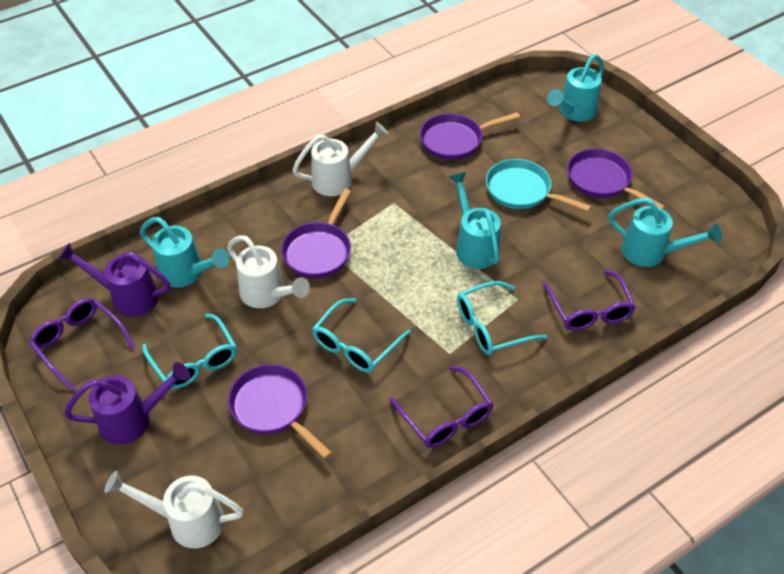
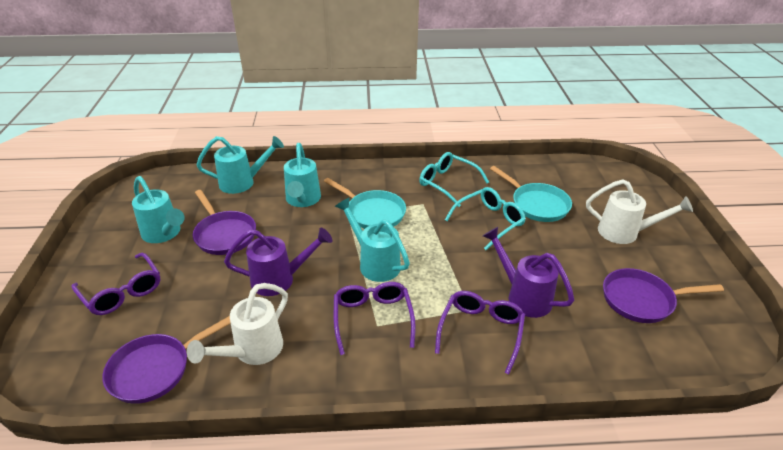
purple pan: 4 -> 3
turquoise glasses: 3 -> 2
turquoise pan: 1 -> 2
white watering can: 3 -> 2

